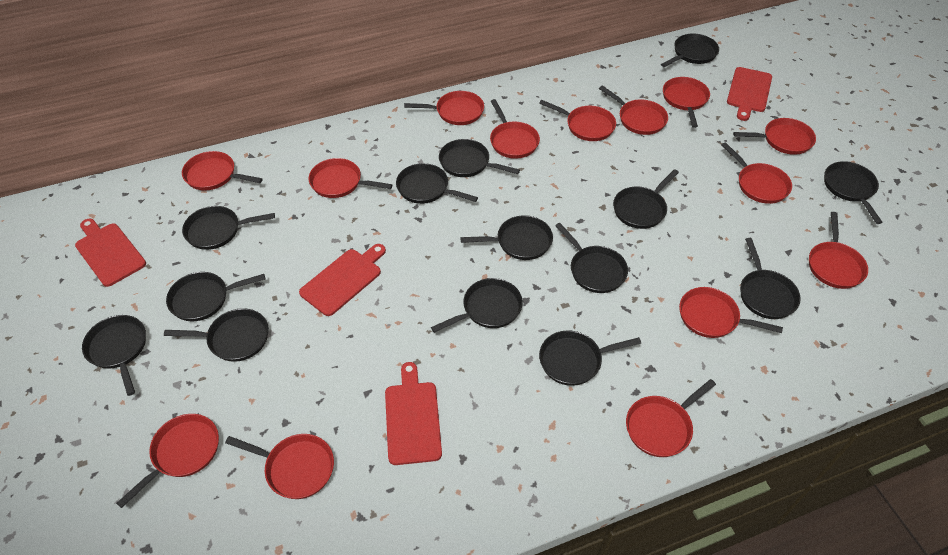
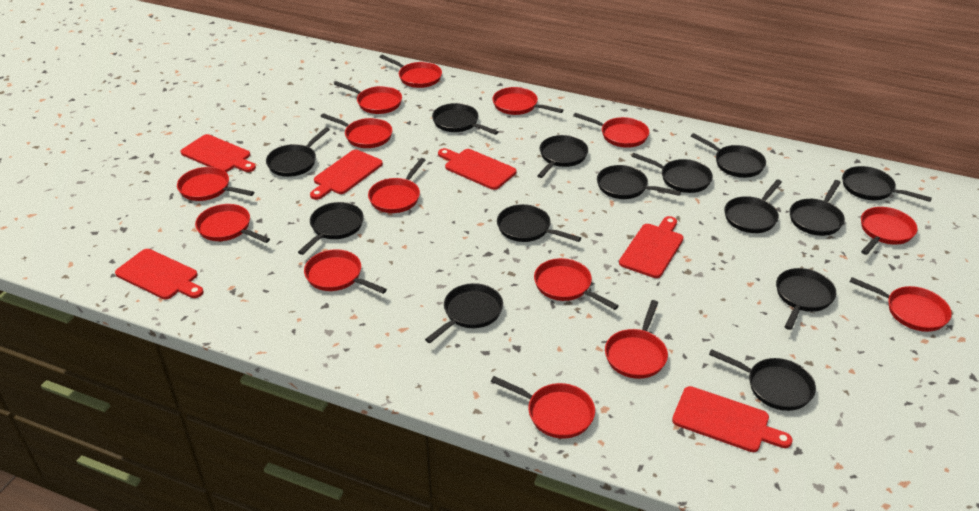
red cutting board: 4 -> 6

